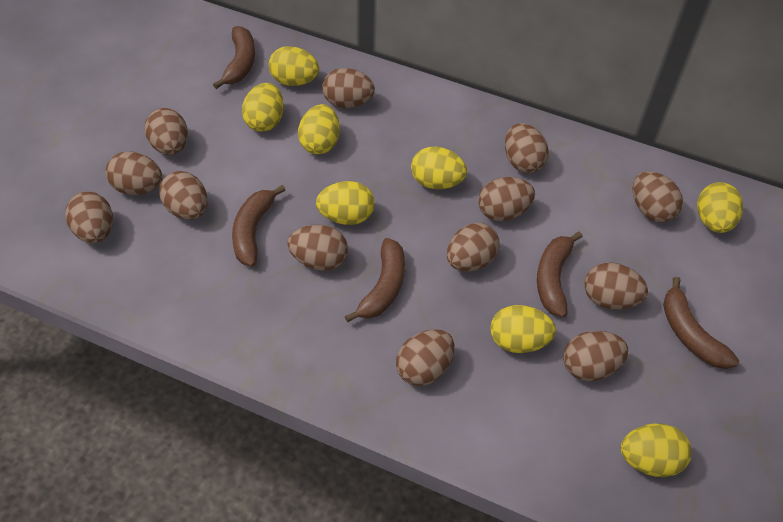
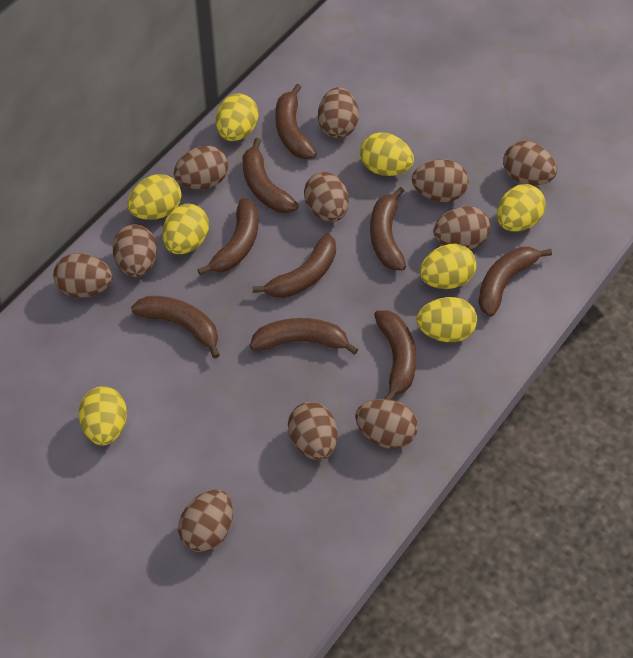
brown banana: 5 -> 9
brown egg: 13 -> 11

